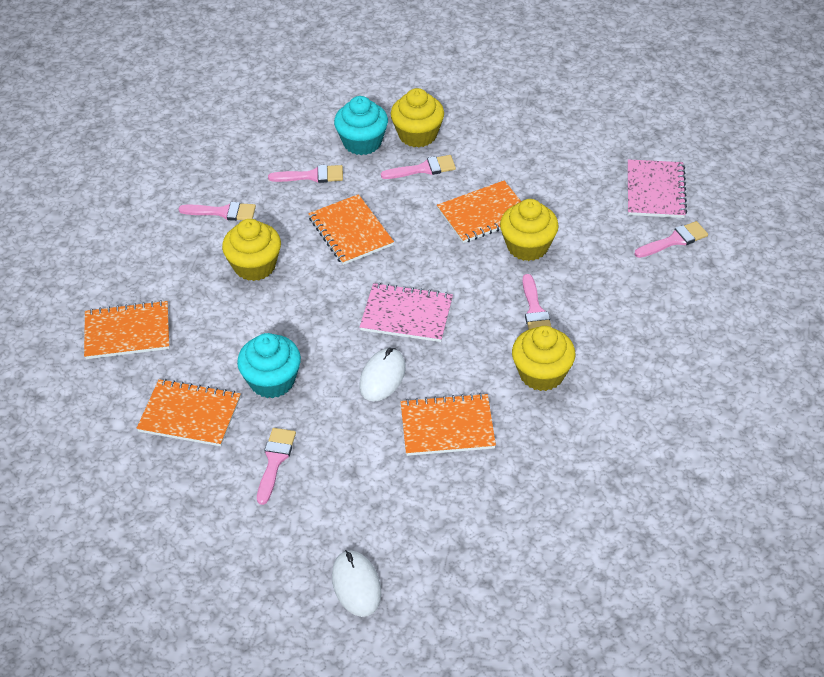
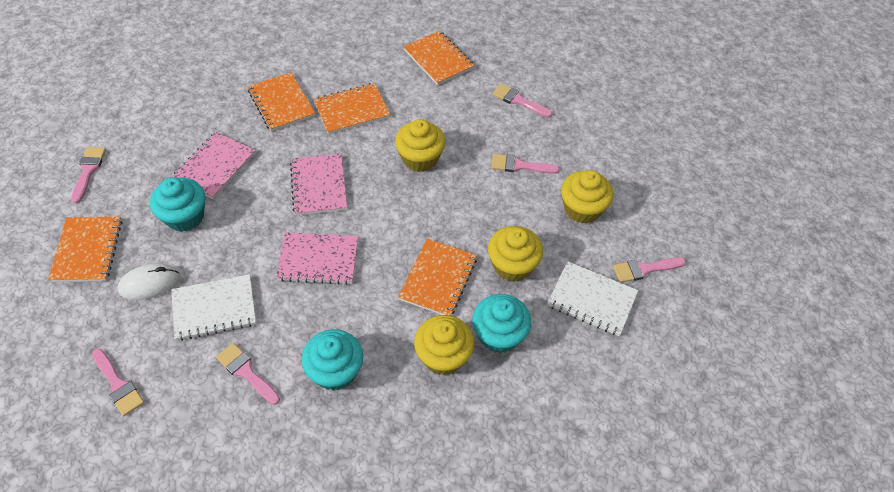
pink notebook: 2 -> 3
turquoise cupcake: 2 -> 3
white mouse: 2 -> 1
white notebook: 0 -> 2

